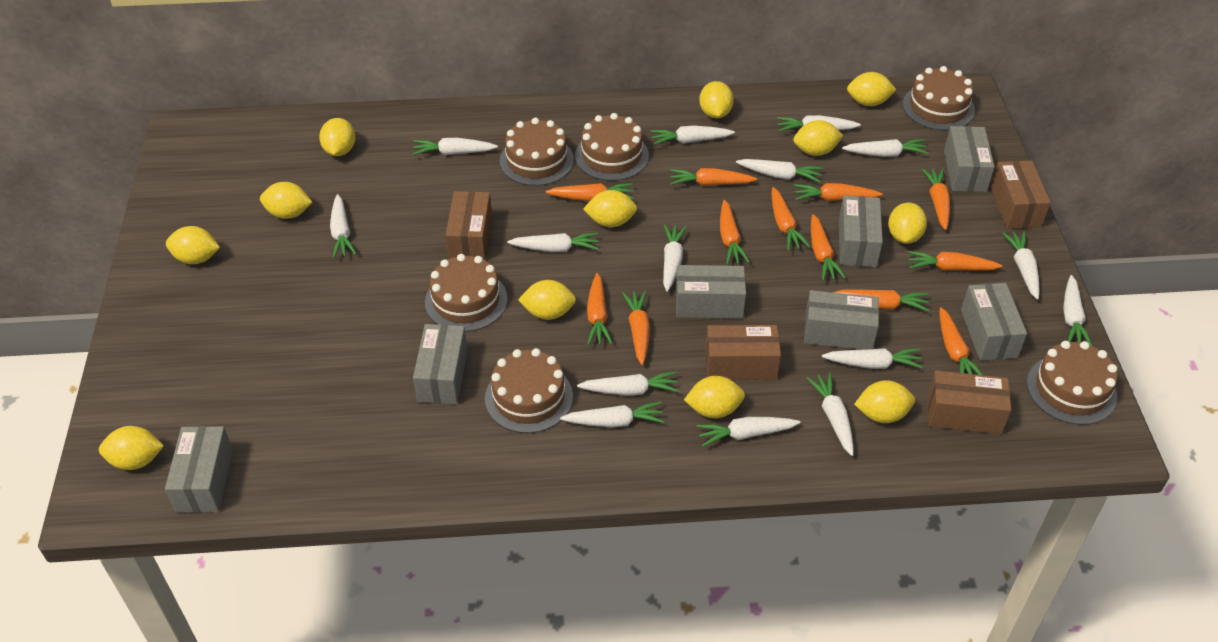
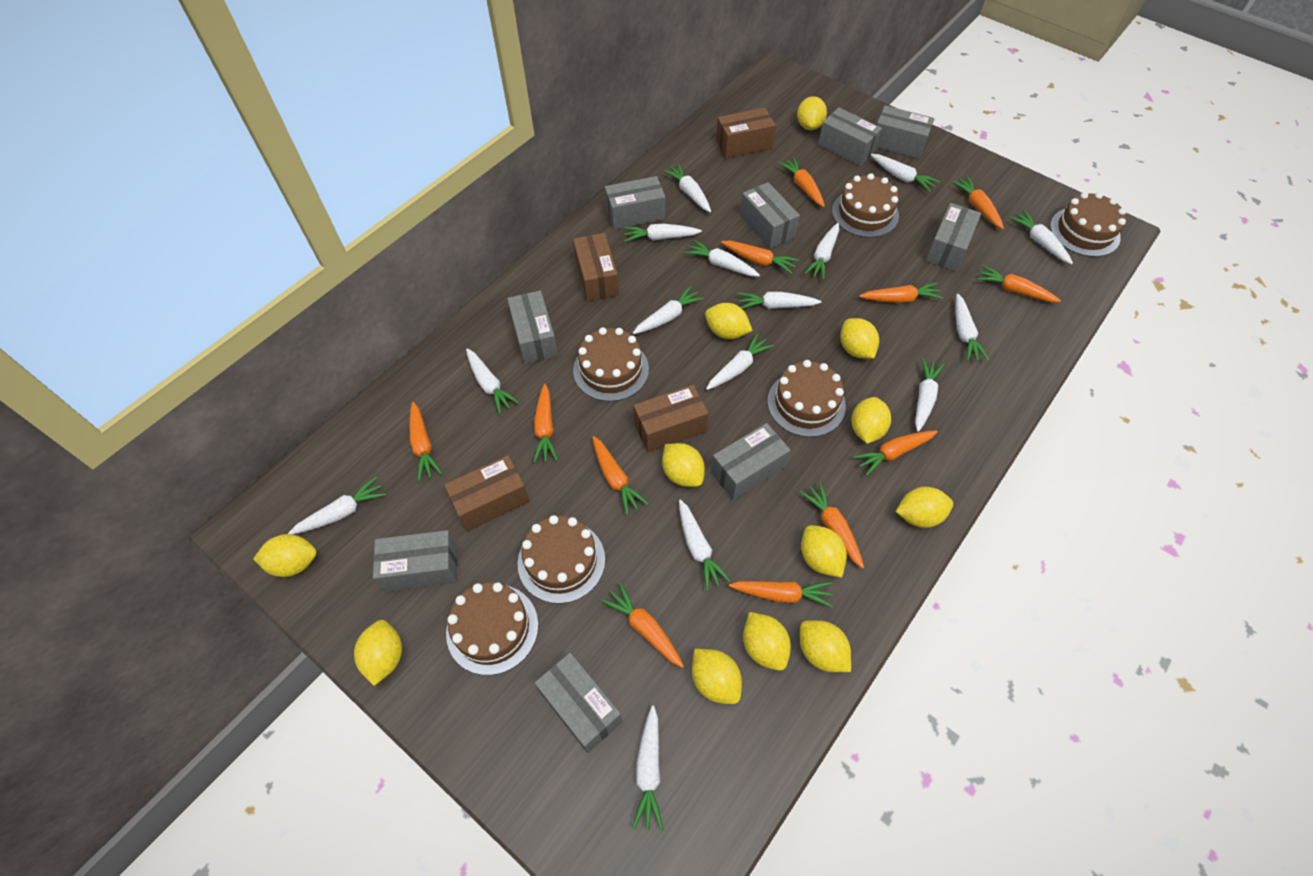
grey box: 7 -> 9

